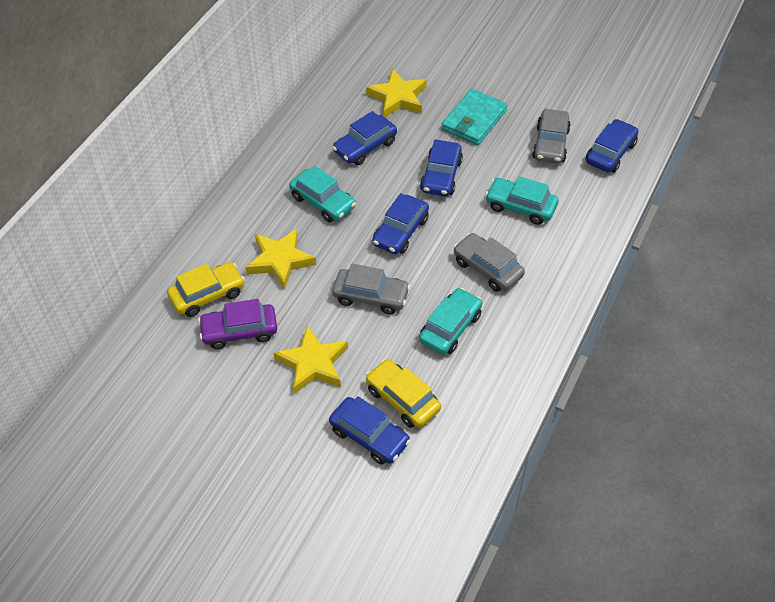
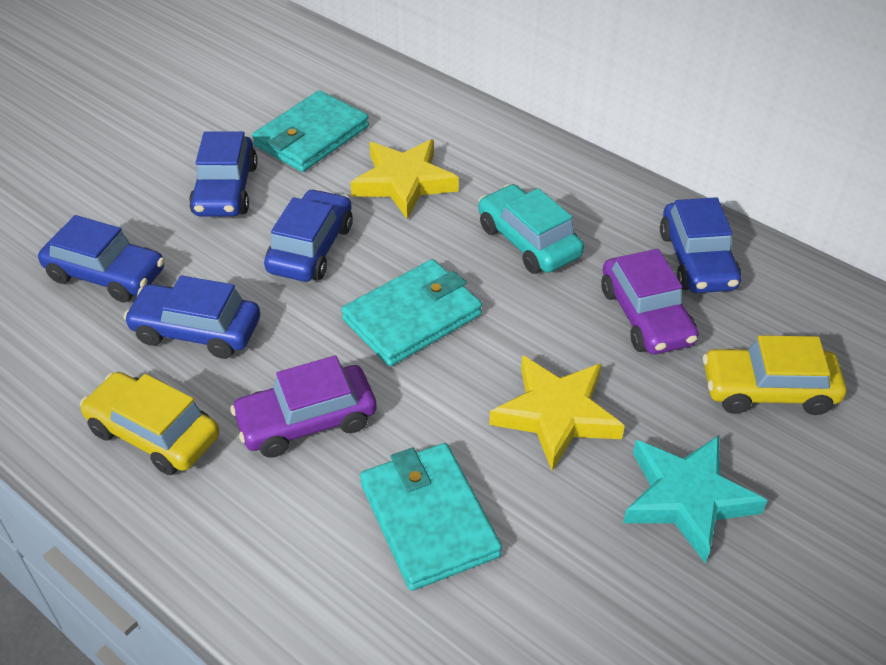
grey car: 3 -> 0
purple car: 1 -> 2
turquoise car: 3 -> 1
turquoise star: 0 -> 1
turquoise wallet: 1 -> 3
yellow star: 3 -> 2

